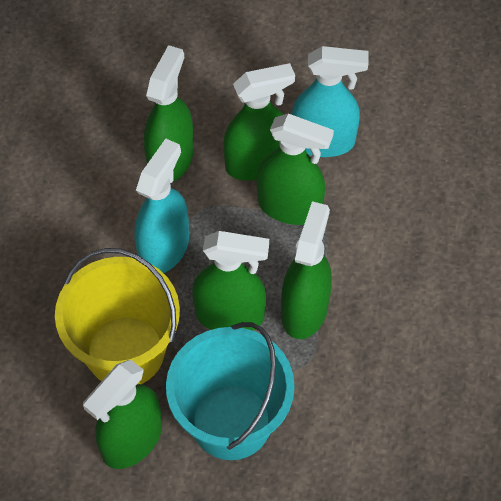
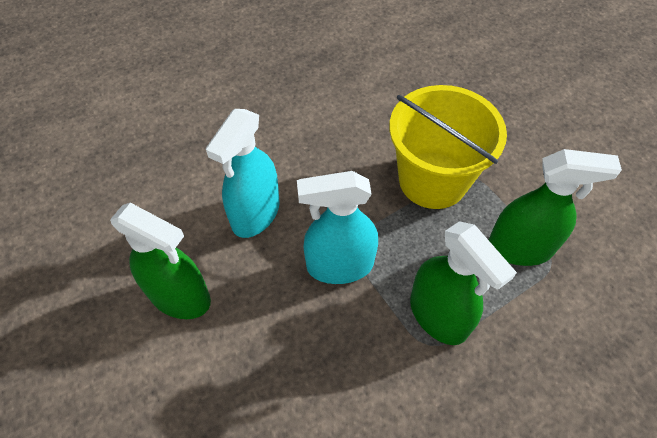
green spray bottle: 6 -> 3
turquoise bucket: 1 -> 0

